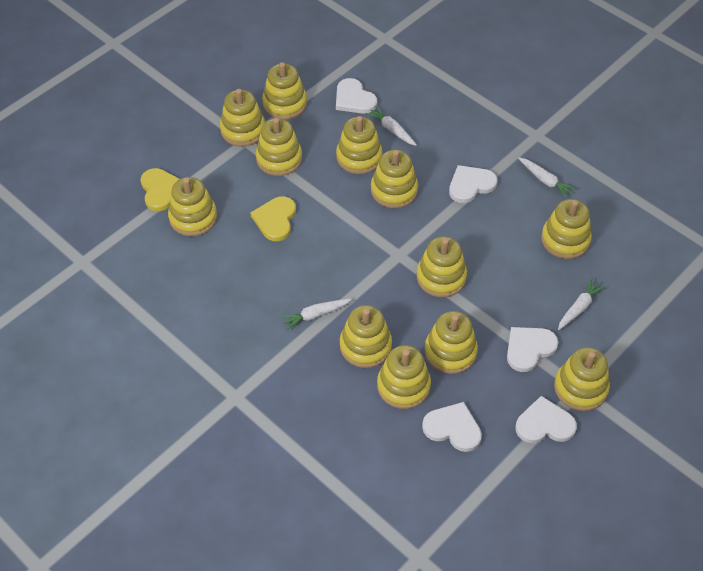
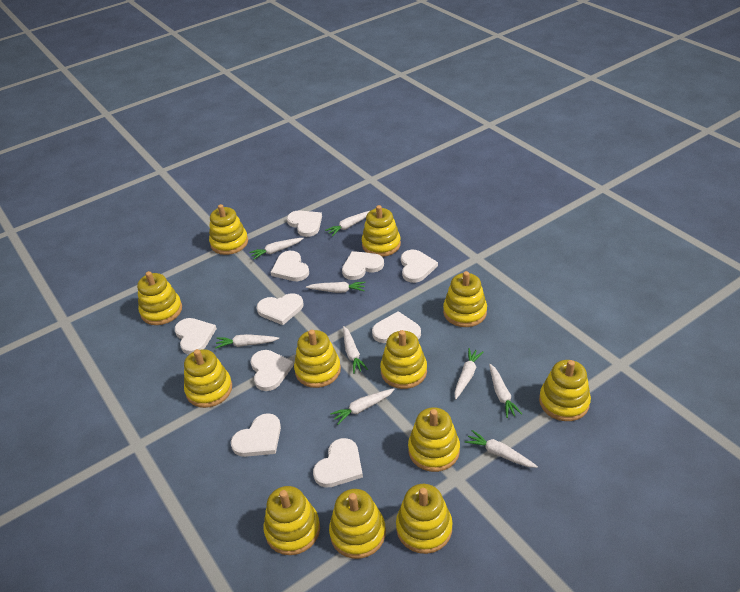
white carrot: 4 -> 9
white heart: 5 -> 10
yellow heart: 2 -> 0

